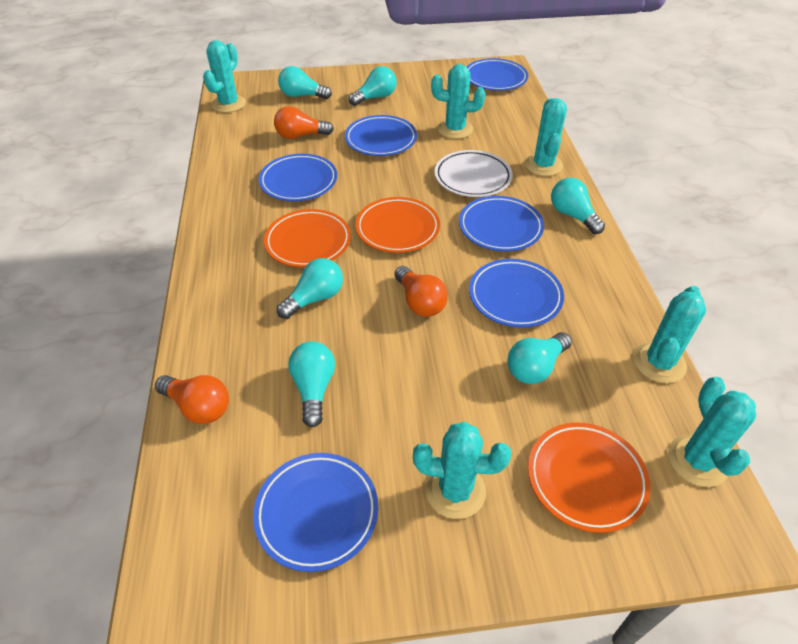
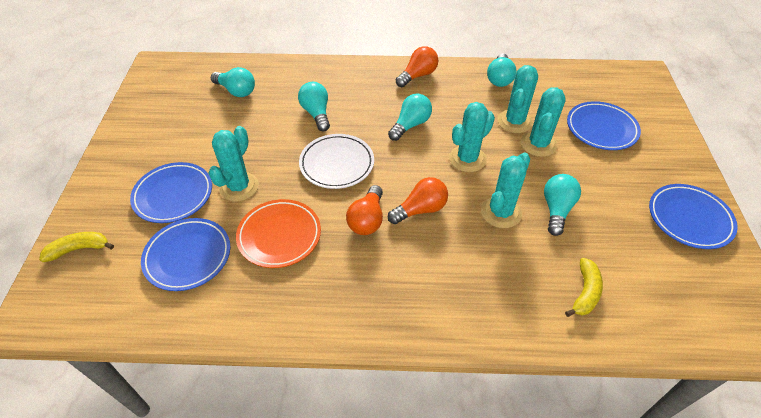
blue plate: 6 -> 4
orange plate: 3 -> 1
turquoise cactus: 6 -> 5
turquoise light bulb: 6 -> 5
yellow banana: 0 -> 2

